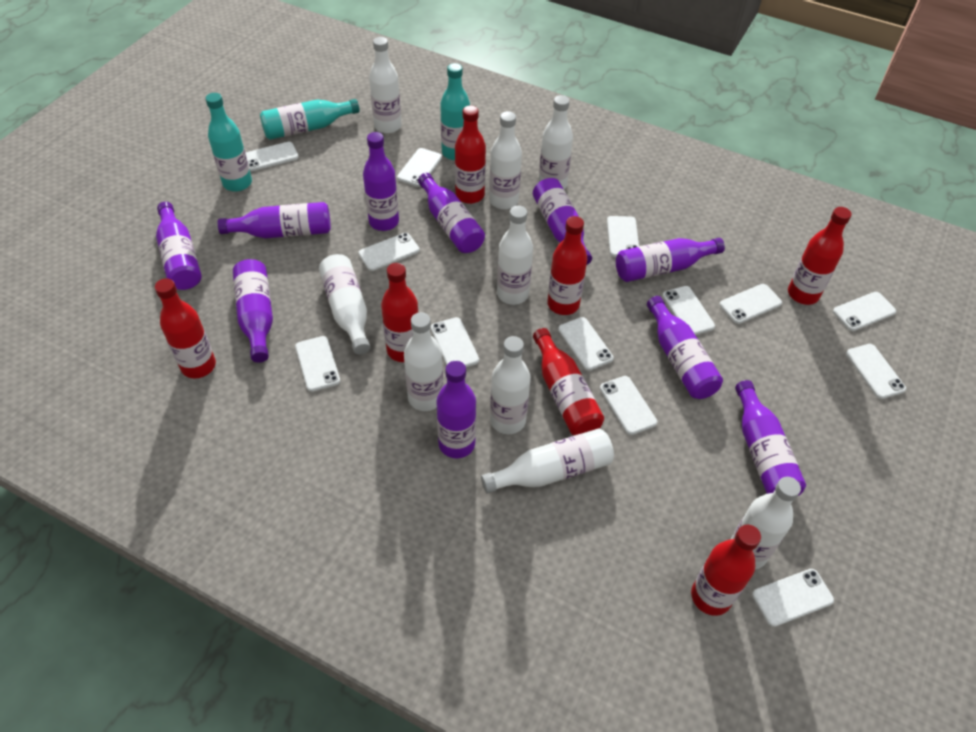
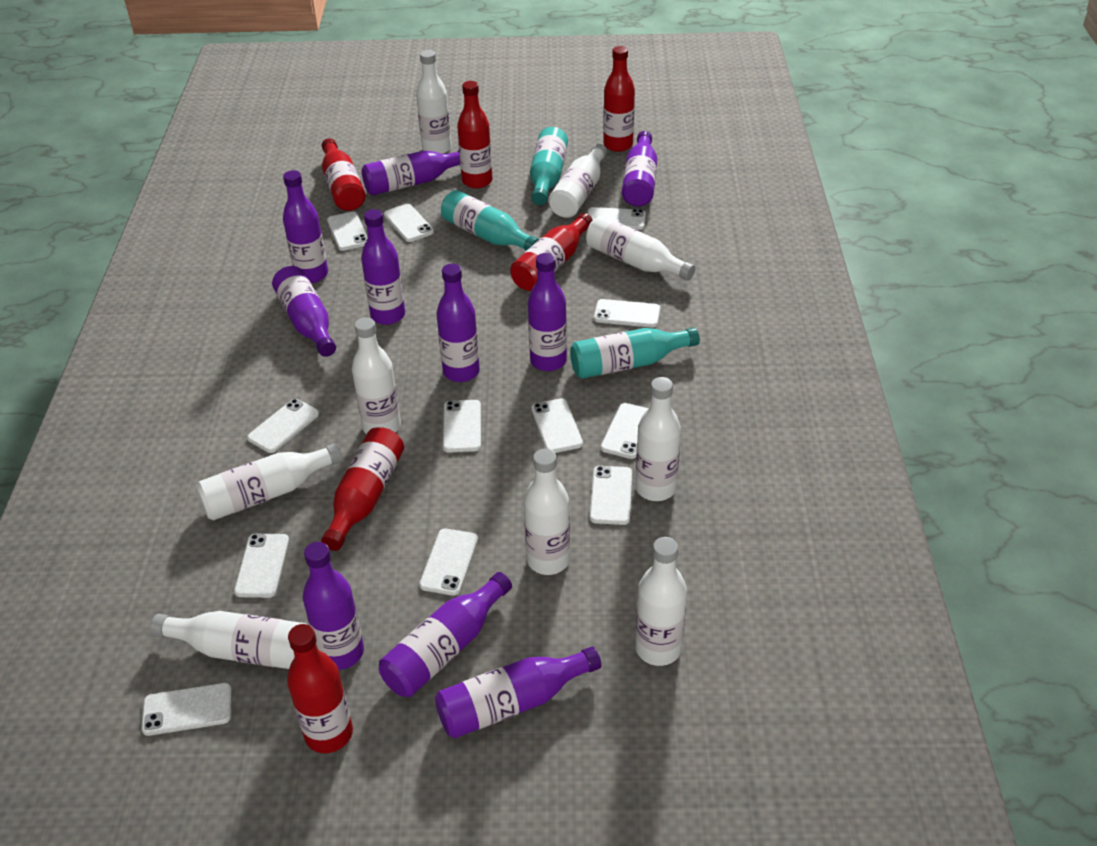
red bottle: 7 -> 6
white phone: 13 -> 12

